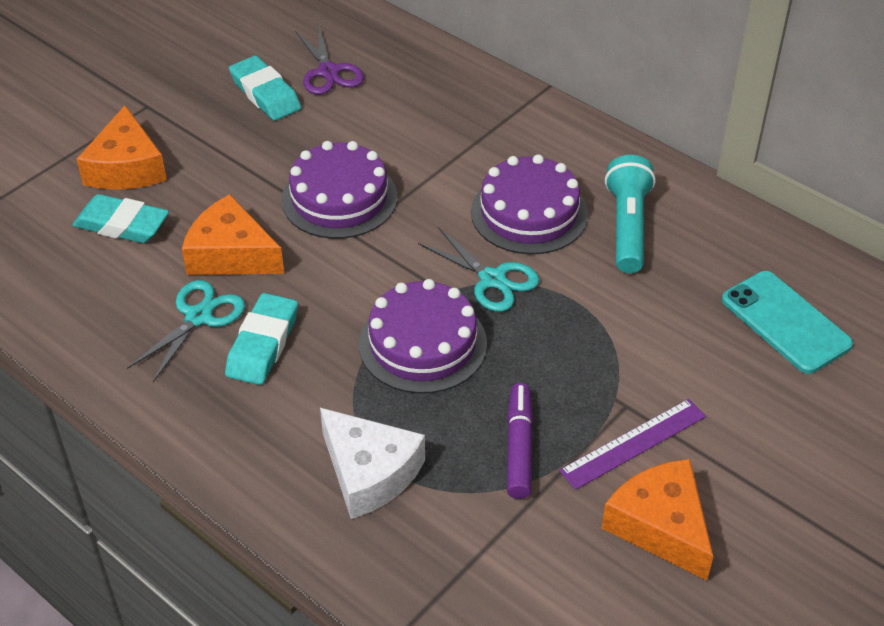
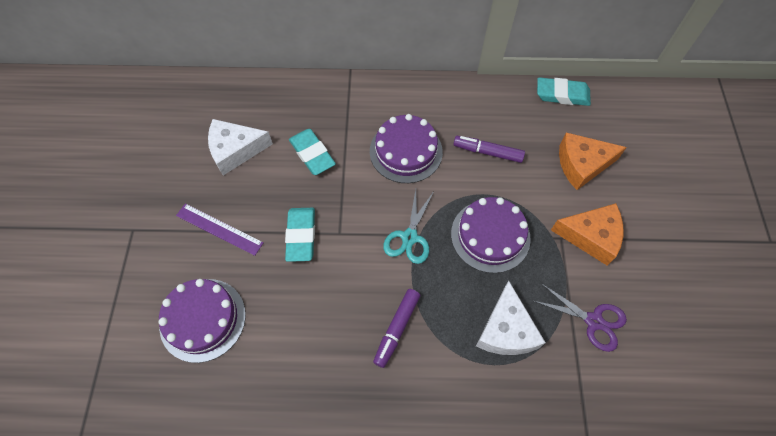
orange cheese: 3 -> 2
purple marker: 1 -> 2
turquoise flashlight: 1 -> 0
turquoise phone: 1 -> 0
turquoise scissors: 2 -> 1
white cheese: 1 -> 2

